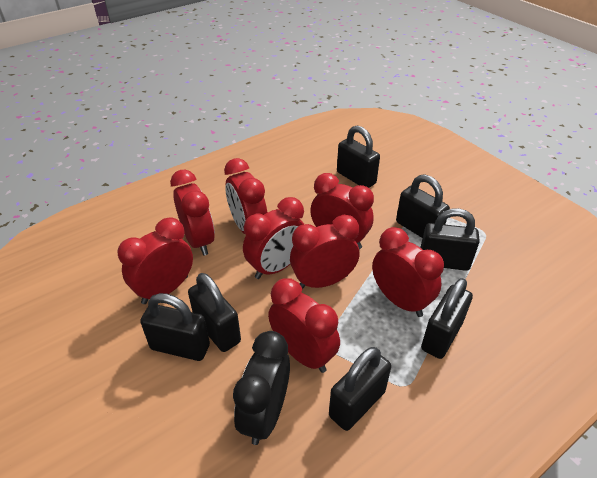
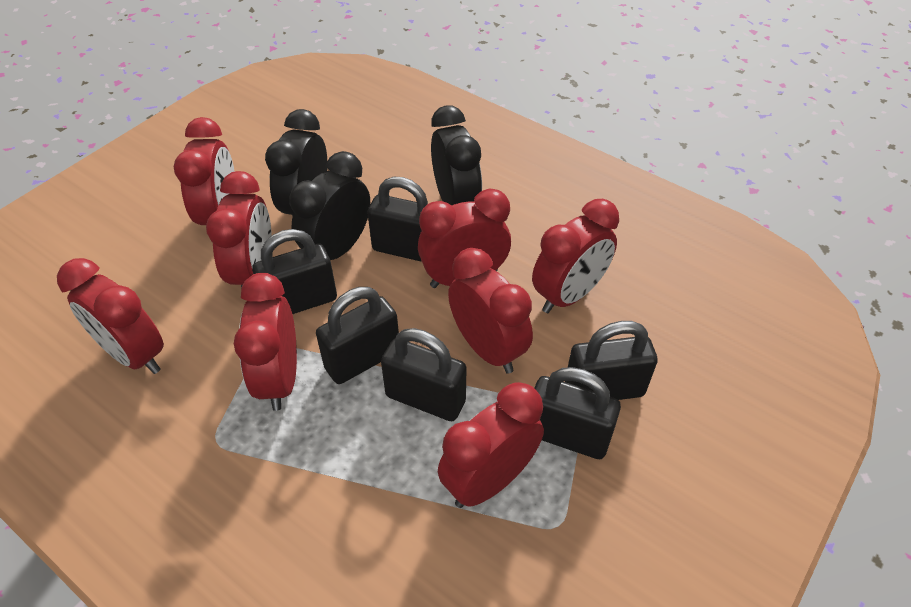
black clock: 1 -> 3
black padlock: 7 -> 6

